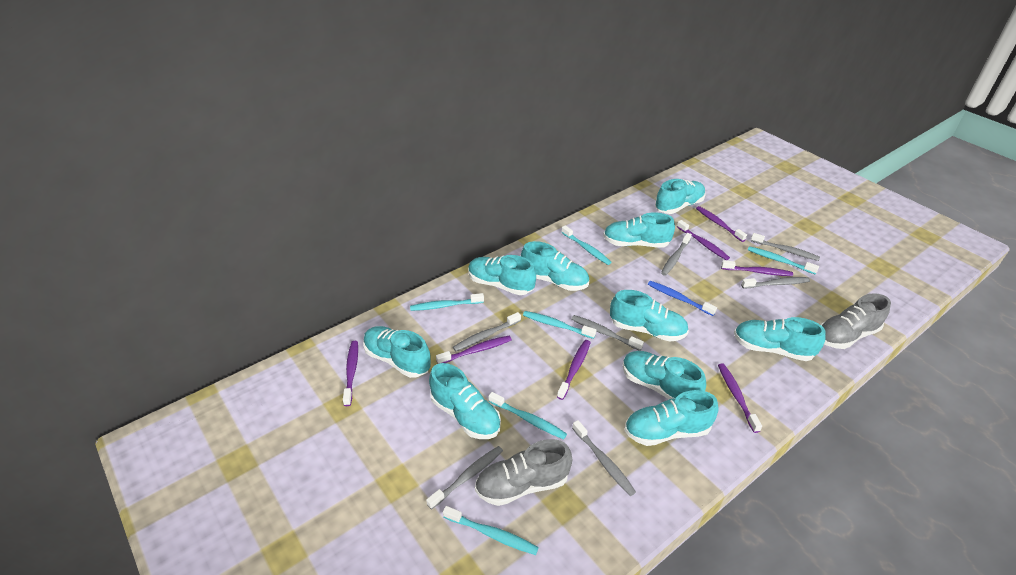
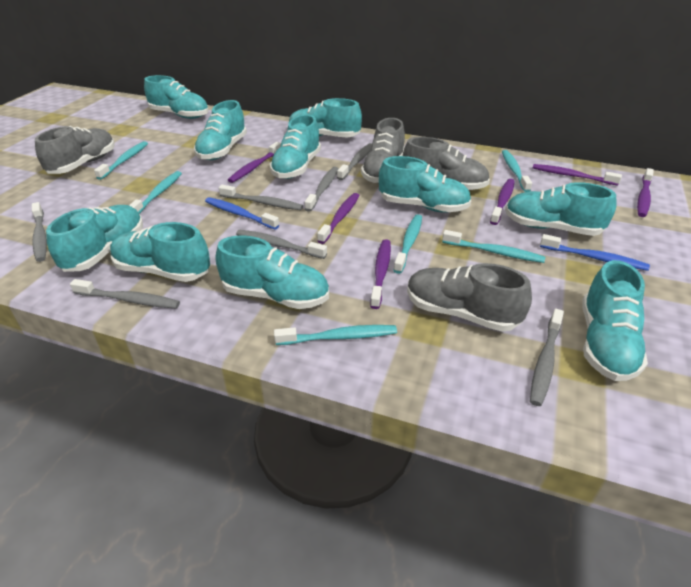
blue toothbrush: 1 -> 2
grey shoe: 2 -> 4
purple toothbrush: 7 -> 6

